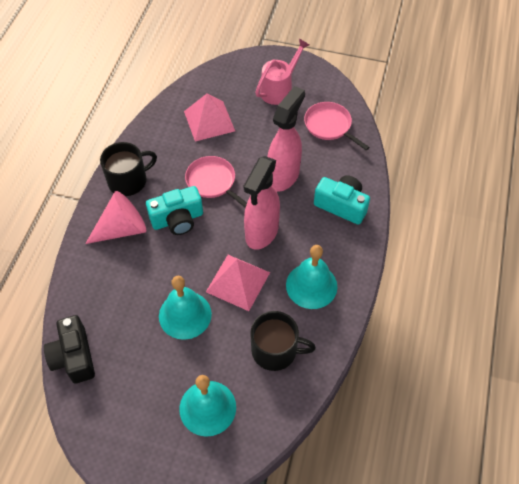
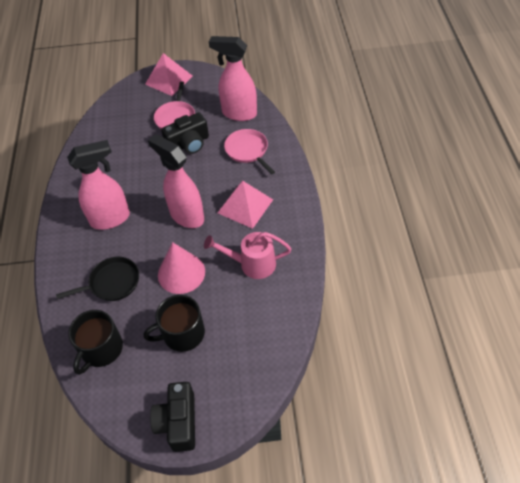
black camera: 1 -> 2
black pan: 0 -> 1
pink spray bottle: 2 -> 3
turquoise bell: 3 -> 0
turquoise camera: 2 -> 0

